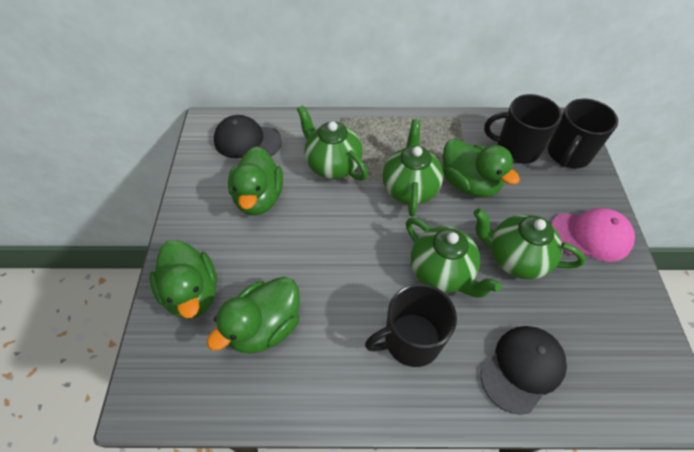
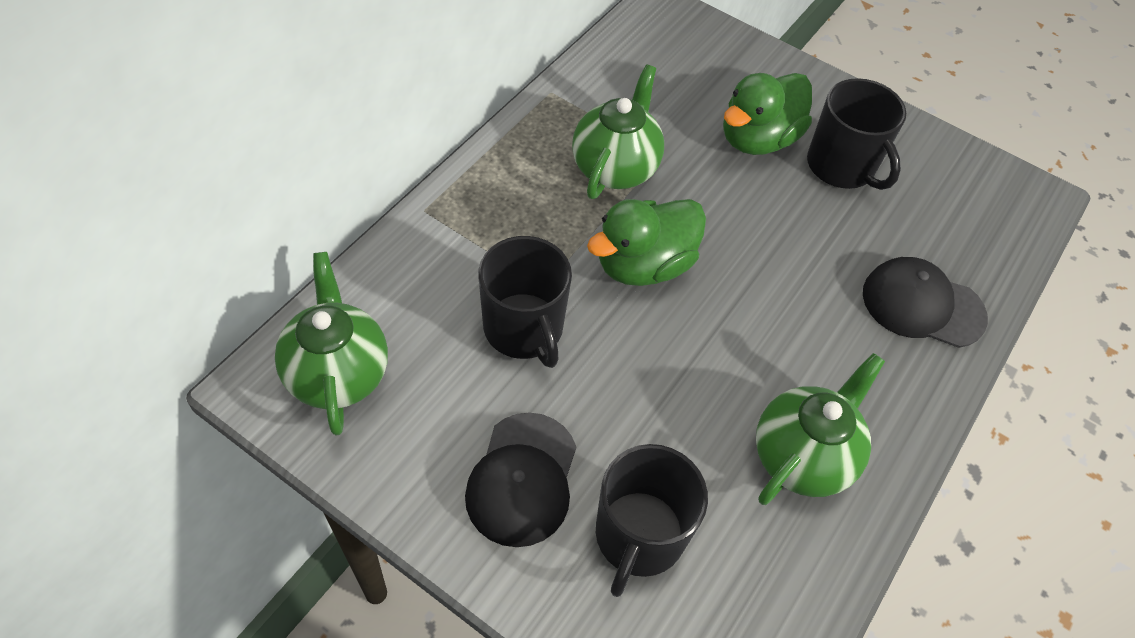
green duck: 4 -> 2
green teapot: 4 -> 3
pink cap: 1 -> 0

